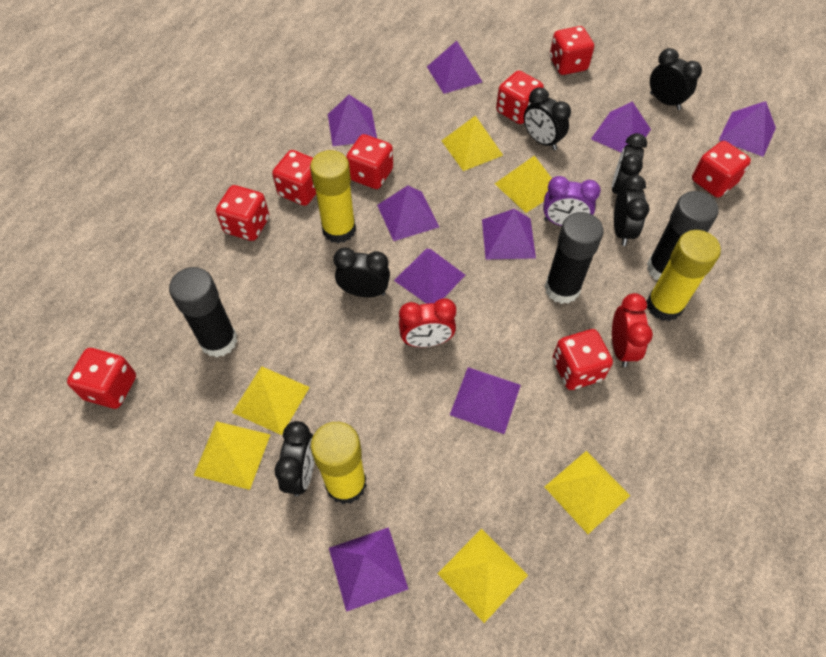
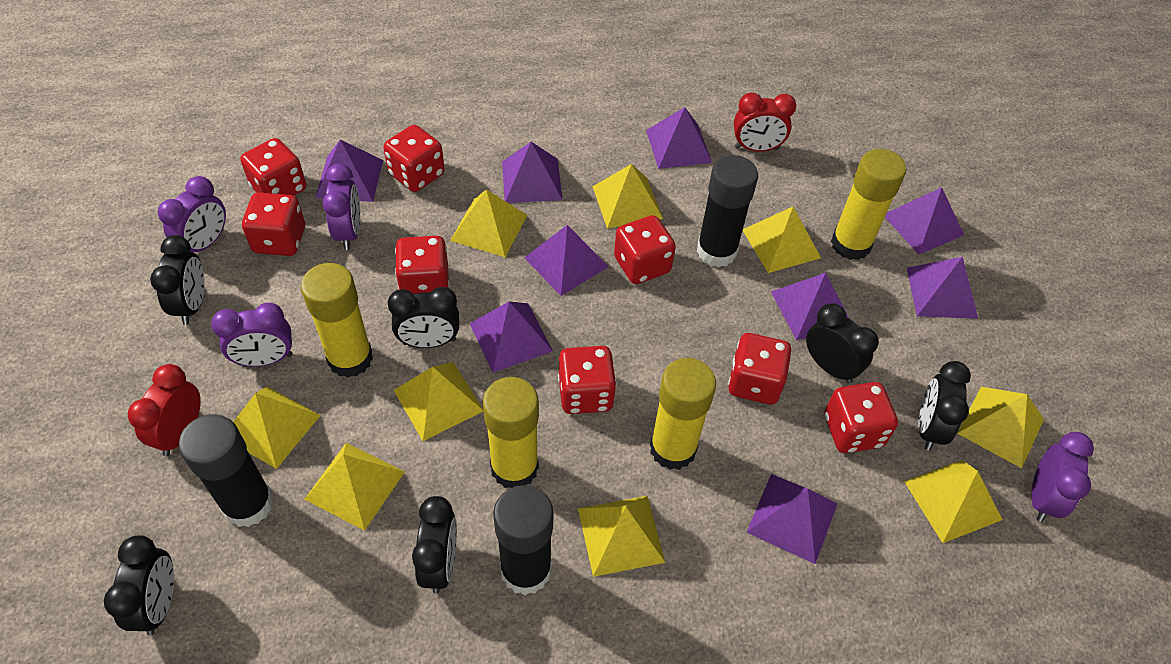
purple clock: 1 -> 4
yellow glue stick: 3 -> 4
yellow pyramid: 6 -> 9

